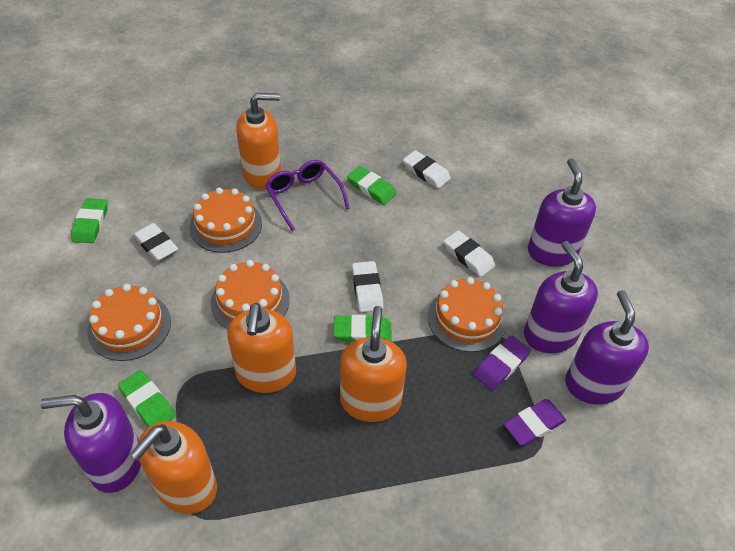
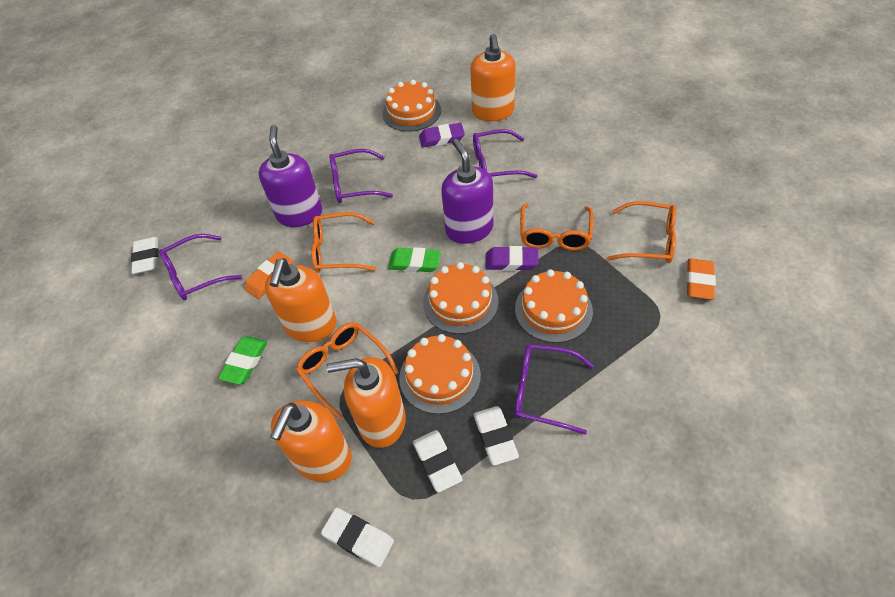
green eraser: 4 -> 2
orange eraser: 0 -> 2
orange glasses: 0 -> 4
purple glasses: 1 -> 4
purple soap dispenser: 4 -> 2

